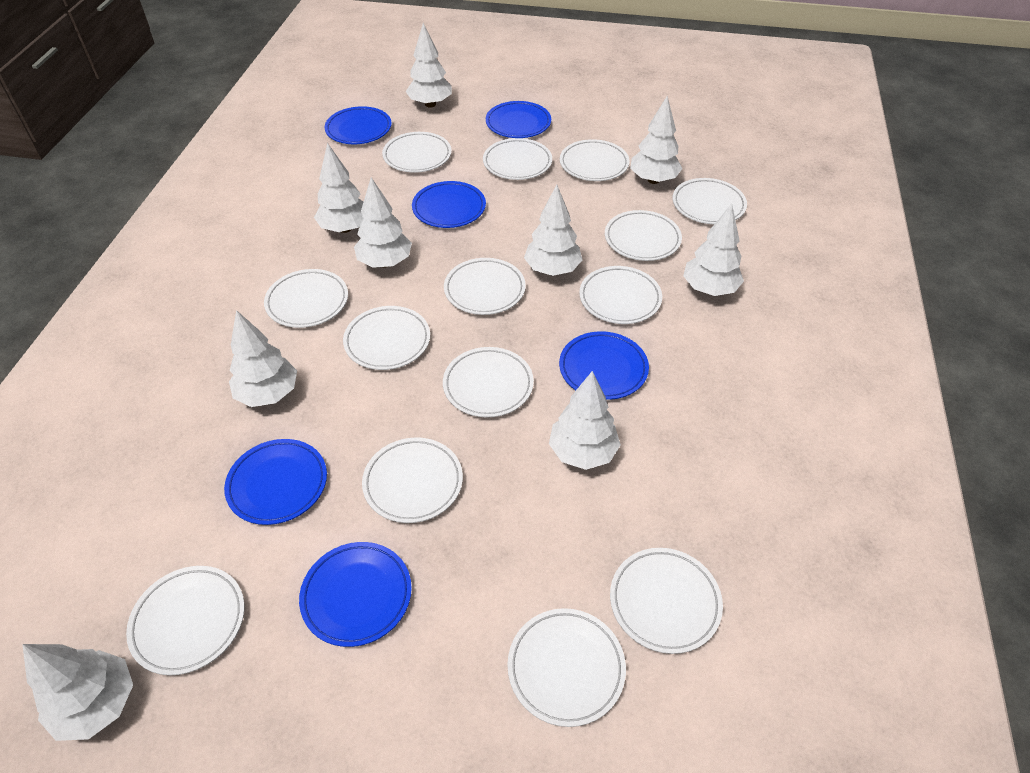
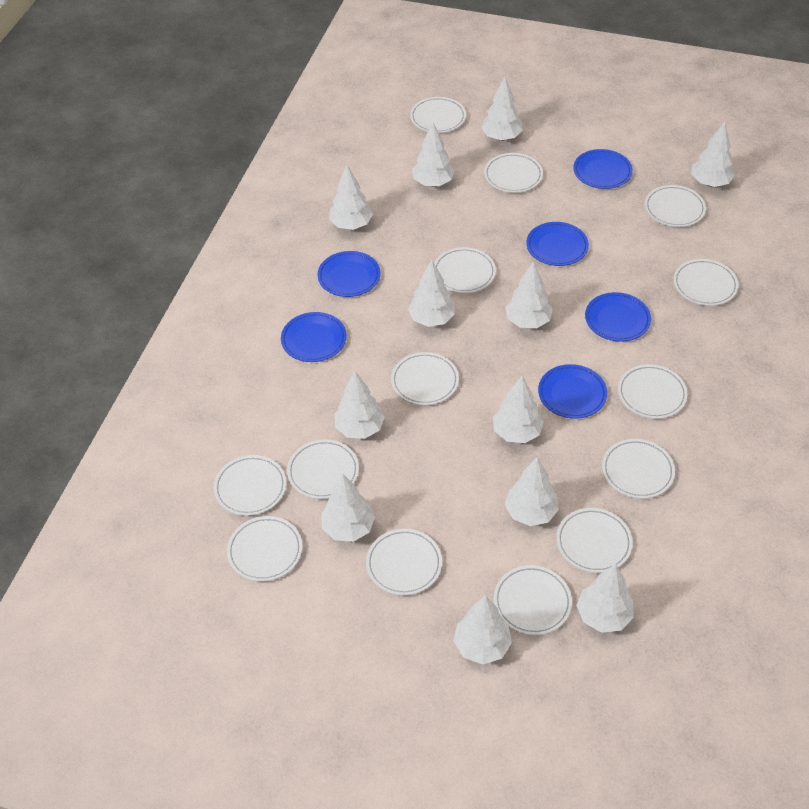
white tree: 9 -> 12

